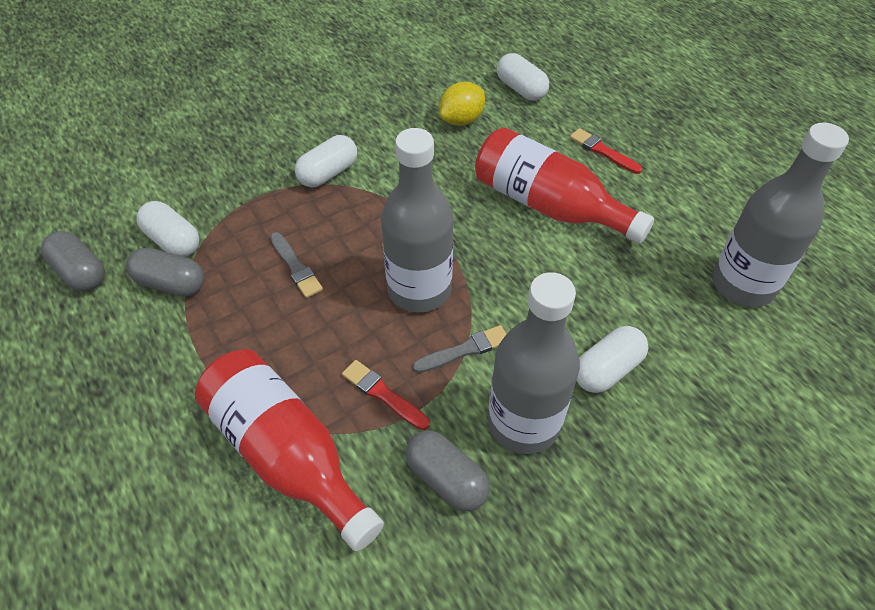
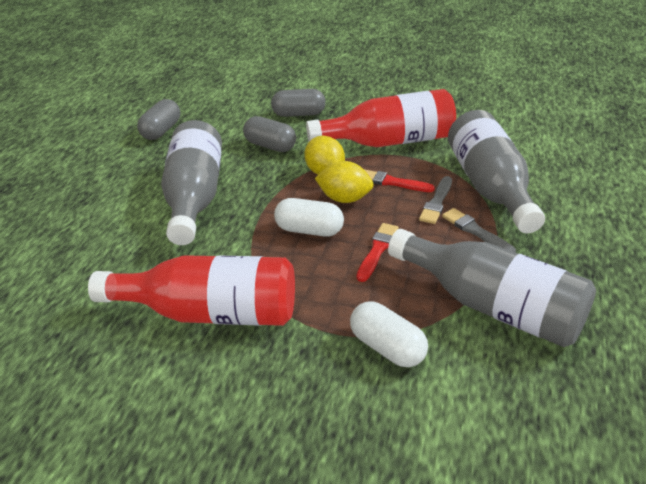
white capsule: 4 -> 2
yellow lemon: 1 -> 2

